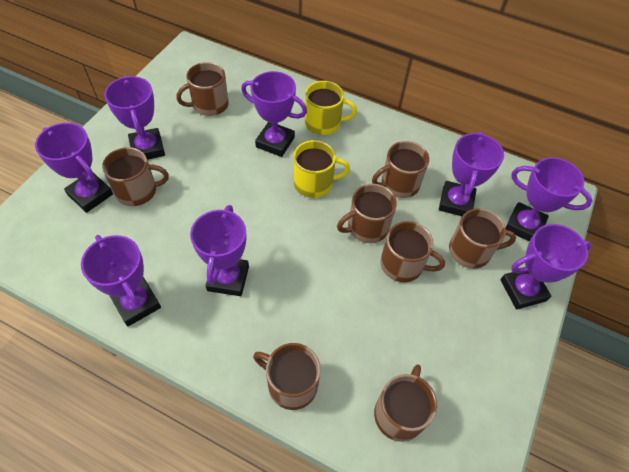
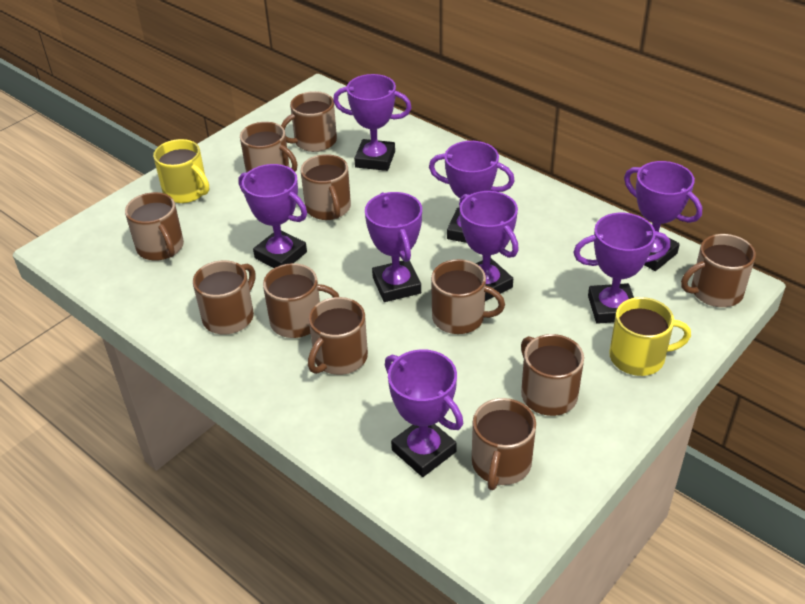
brown mug: 8 -> 11

